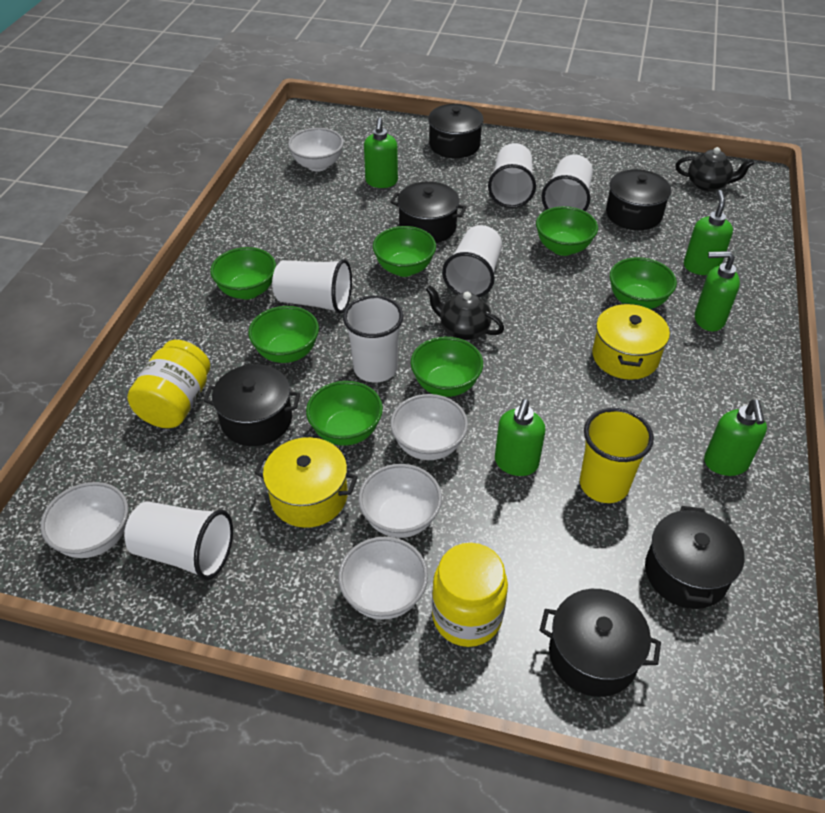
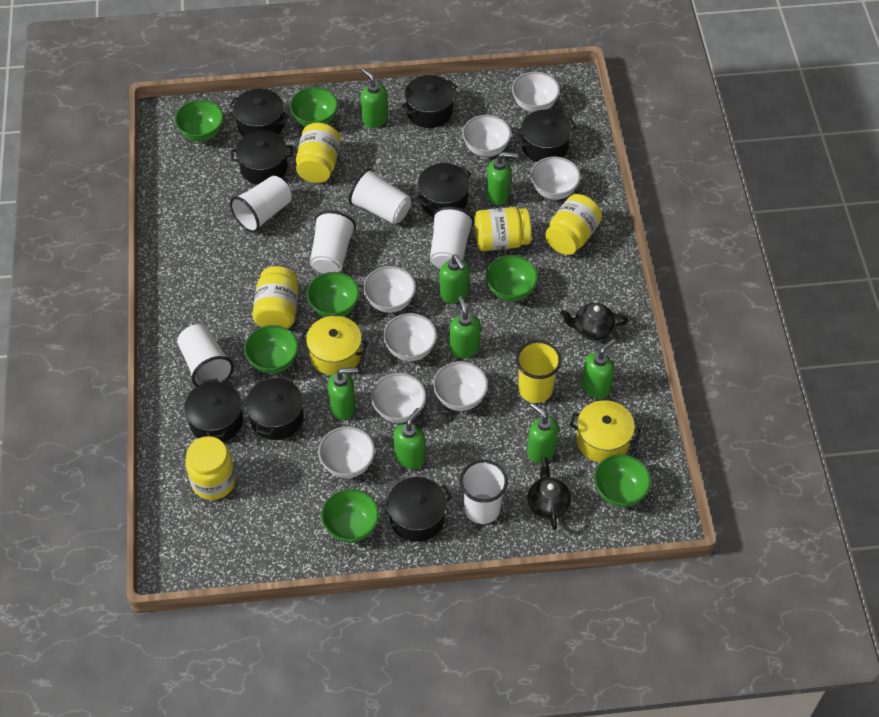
black pot: 6 -> 8
green soap dispenser: 5 -> 8
white bowl: 5 -> 8
yellow jar: 2 -> 5

